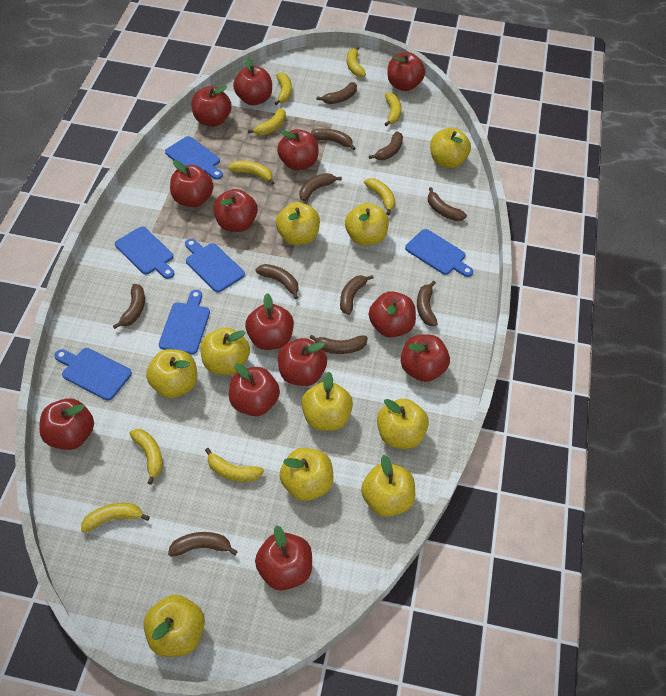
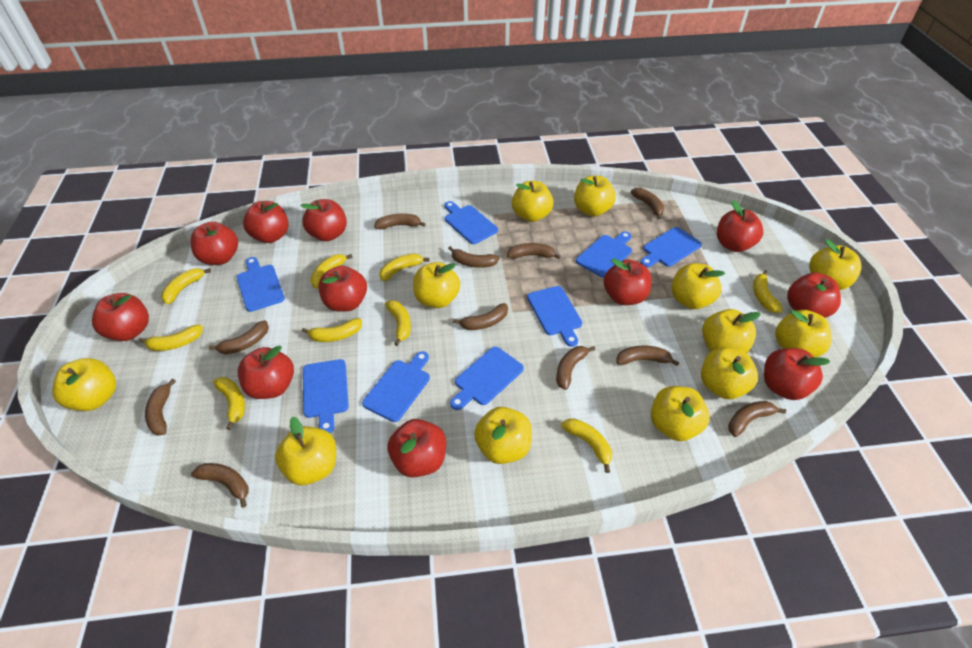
blue cutting board: 6 -> 8
red apple: 13 -> 11
yellow apple: 10 -> 12

